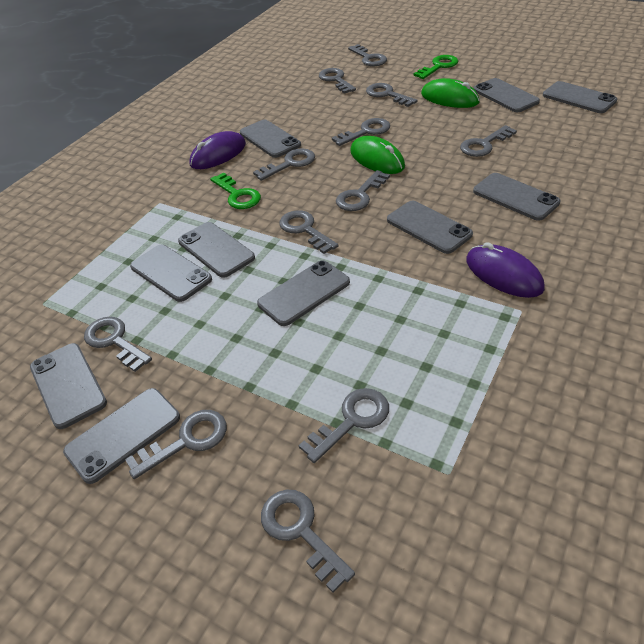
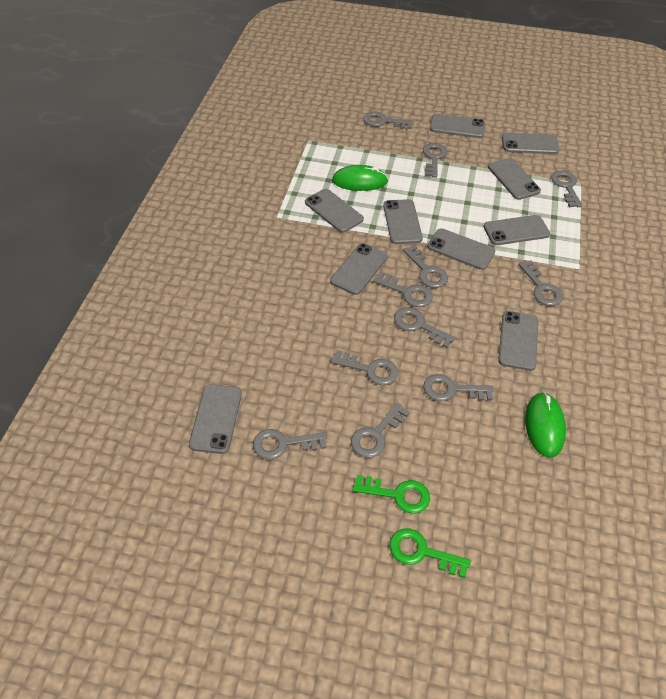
grey key: 12 -> 11
purple mouse: 2 -> 0

